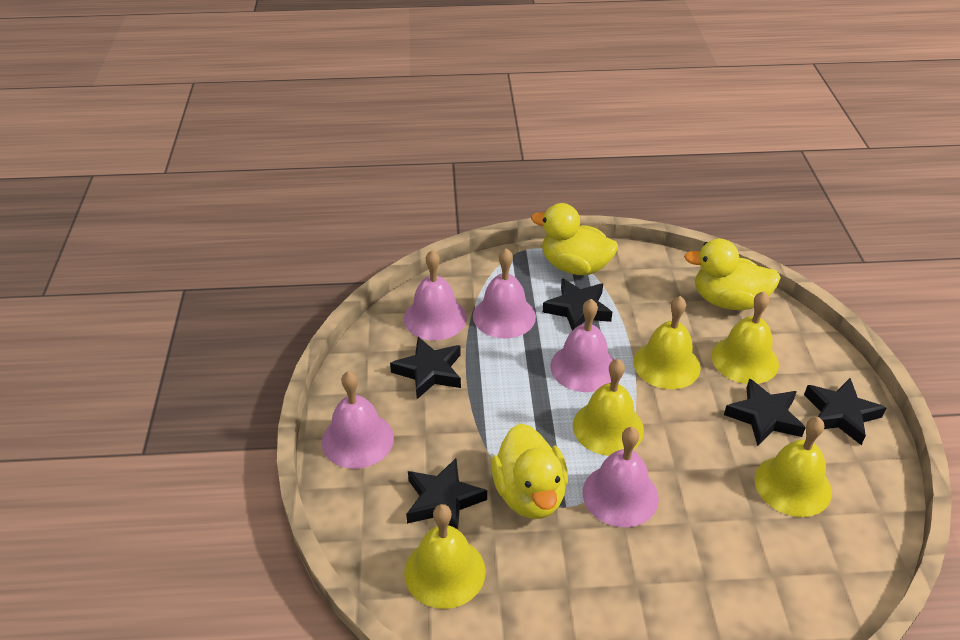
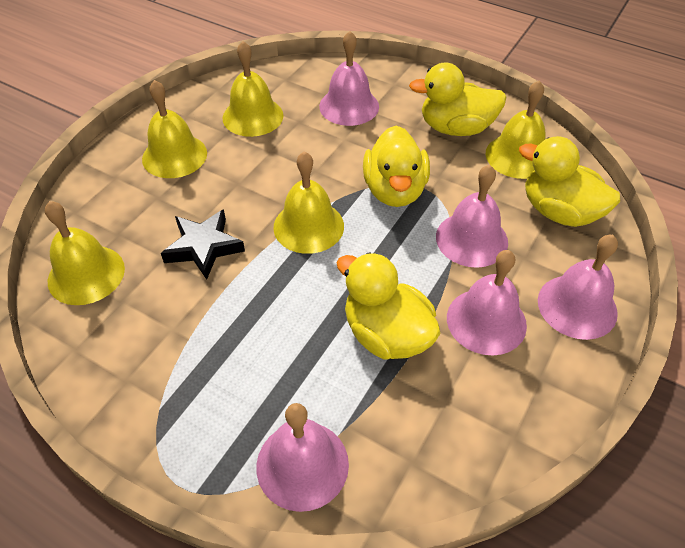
black star: 5 -> 1
yellow duck: 3 -> 4

